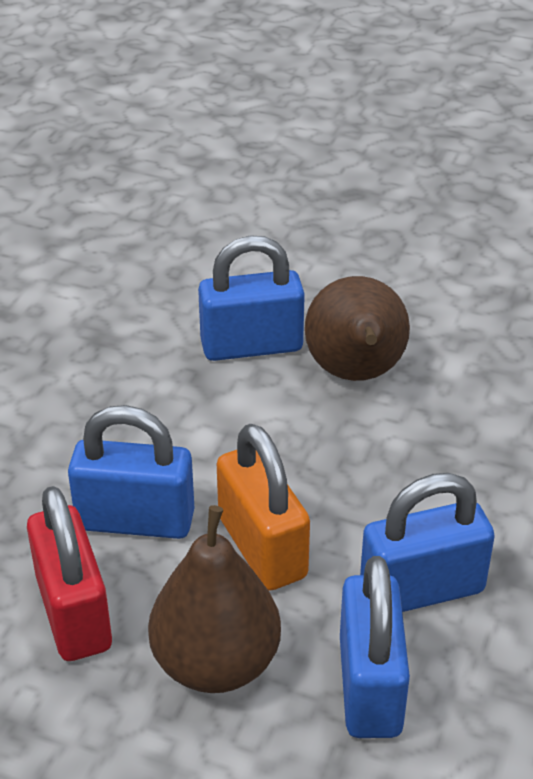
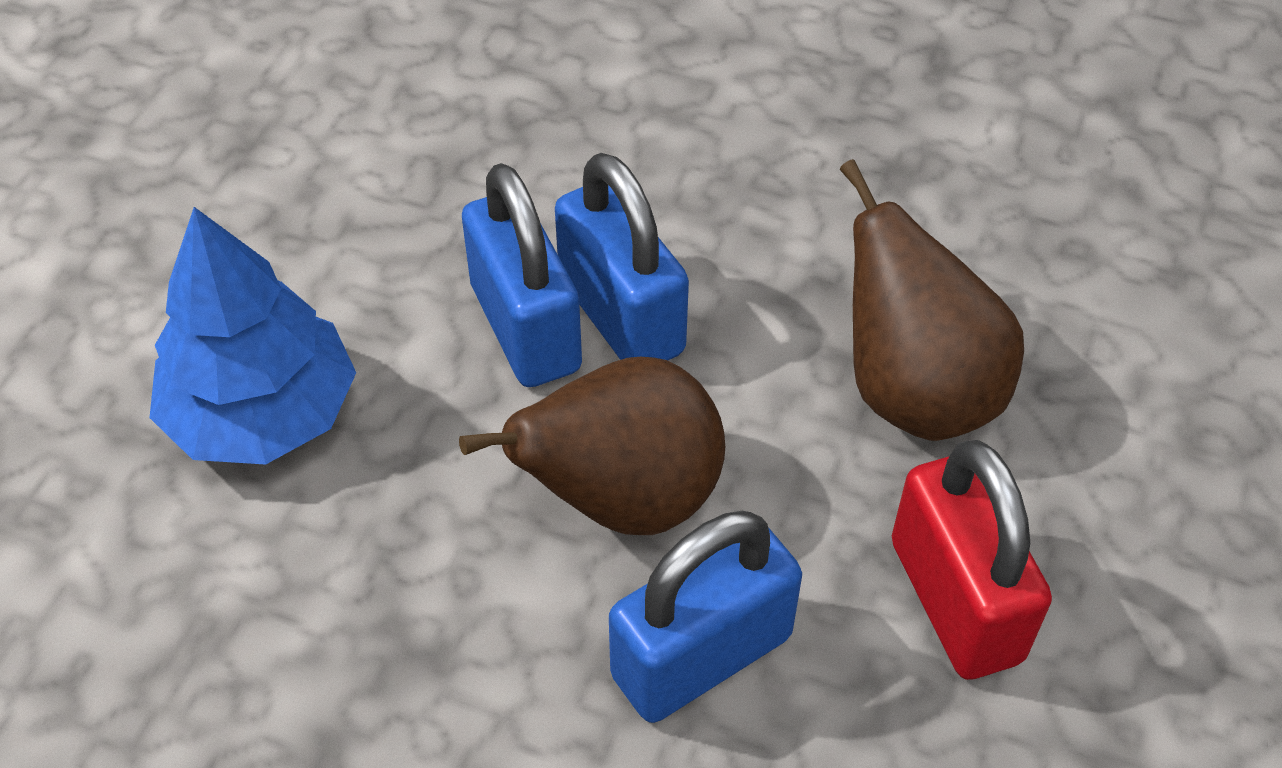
blue padlock: 4 -> 3
blue tree: 0 -> 1
orange padlock: 1 -> 0

